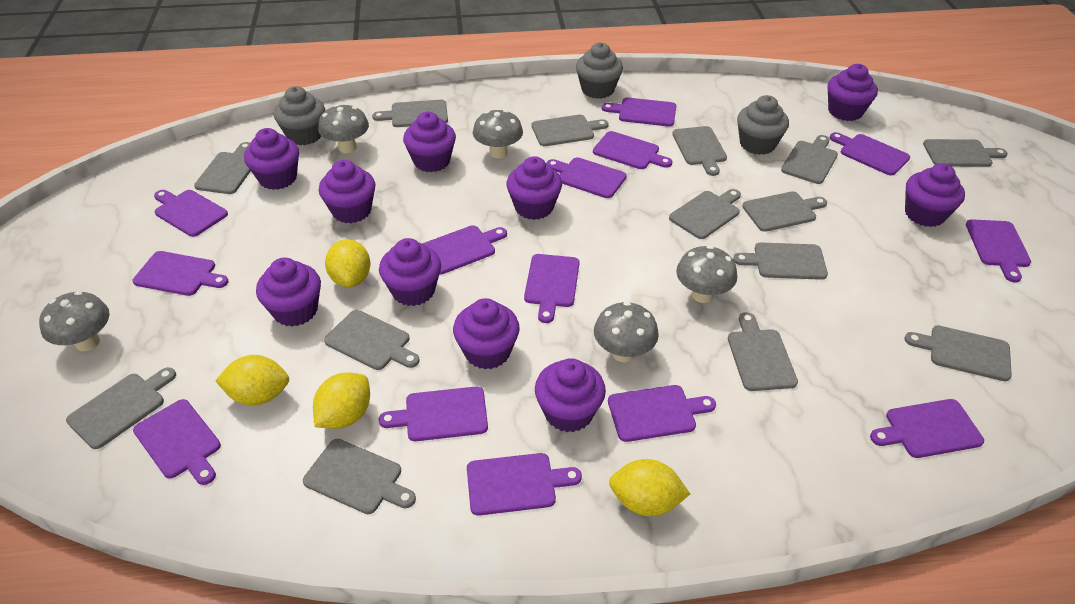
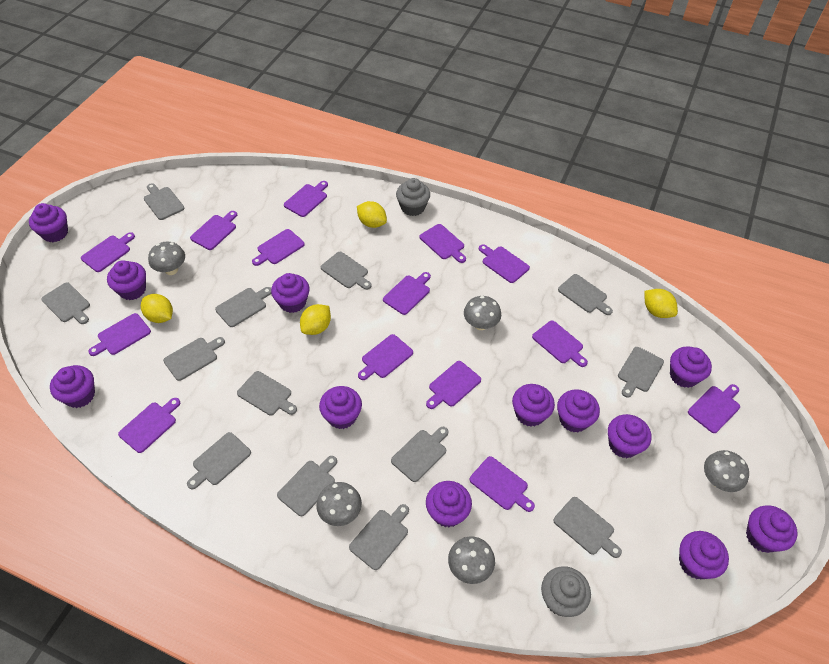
grey cupcake: 3 -> 2
grey cutting board: 14 -> 13
purple cupcake: 10 -> 12

